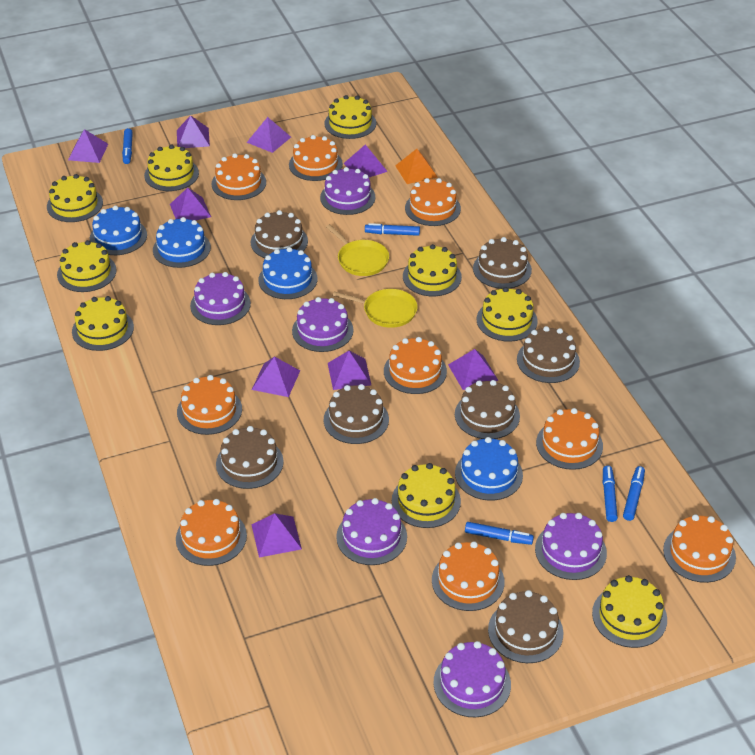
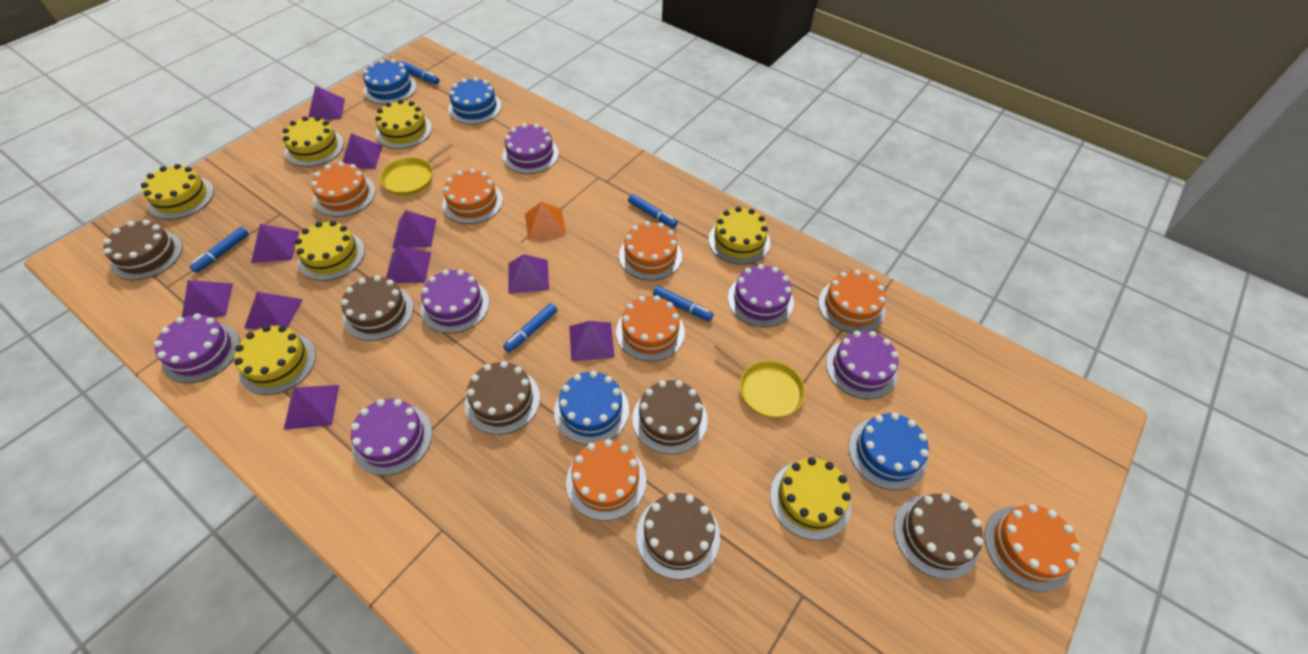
brown cake: 7 -> 6
orange cake: 9 -> 7
purple pyramid: 9 -> 10
yellow cake: 9 -> 7

